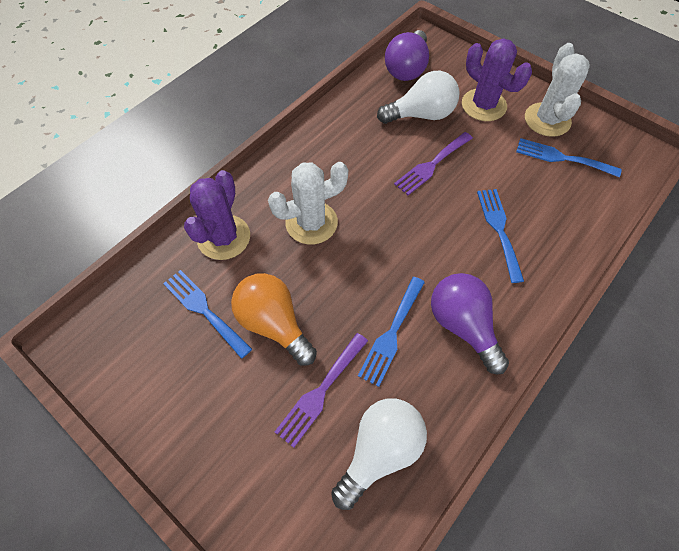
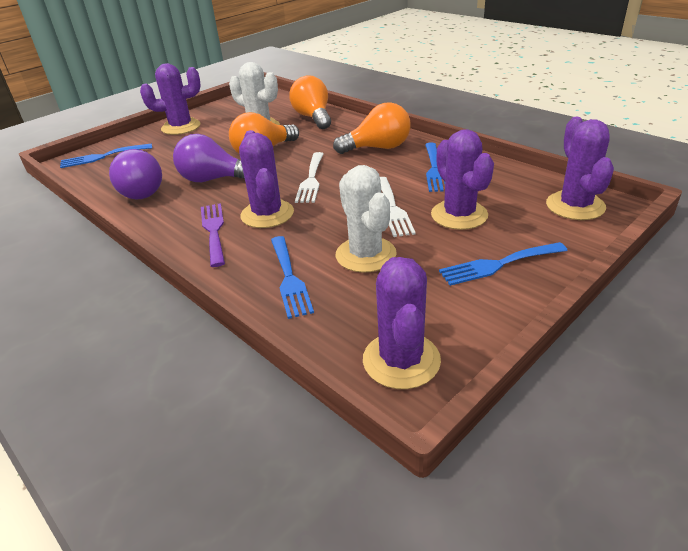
orange light bulb: 1 -> 3
purple cactus: 2 -> 5
purple fork: 2 -> 1
white fork: 0 -> 2
white light bulb: 2 -> 0

